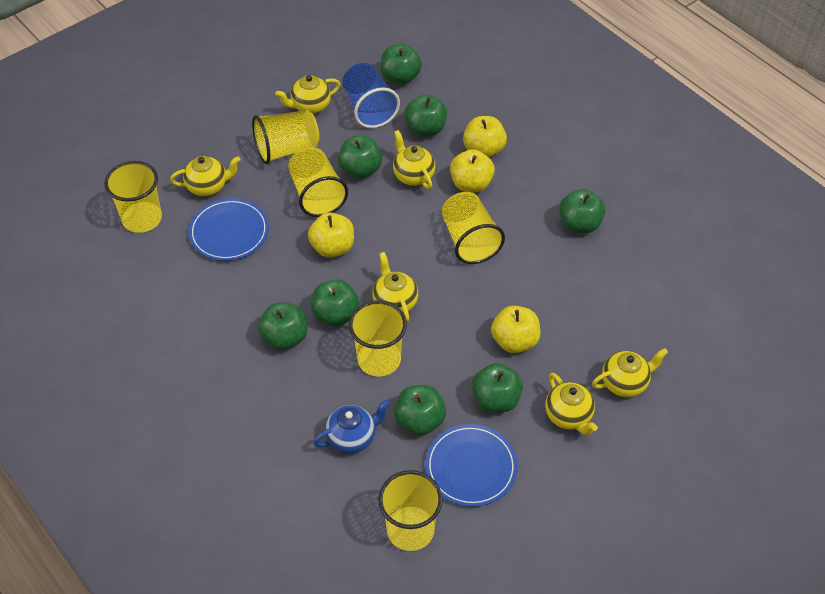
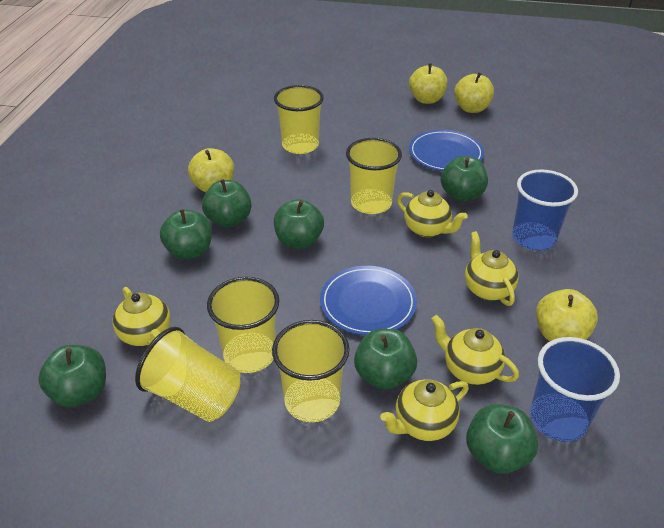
blue cup: 1 -> 2
blue teapot: 1 -> 0
green apple: 8 -> 7
yellow cup: 6 -> 5
yellow teapot: 6 -> 5

